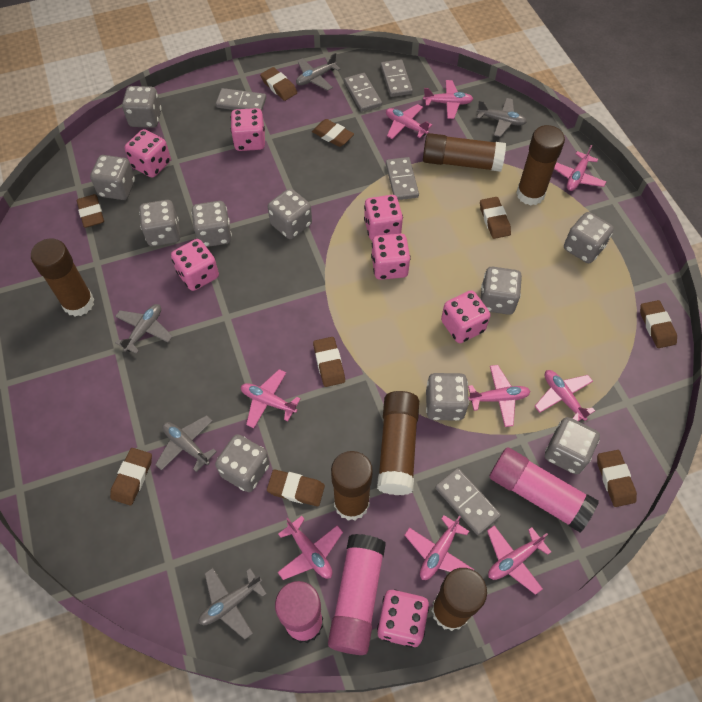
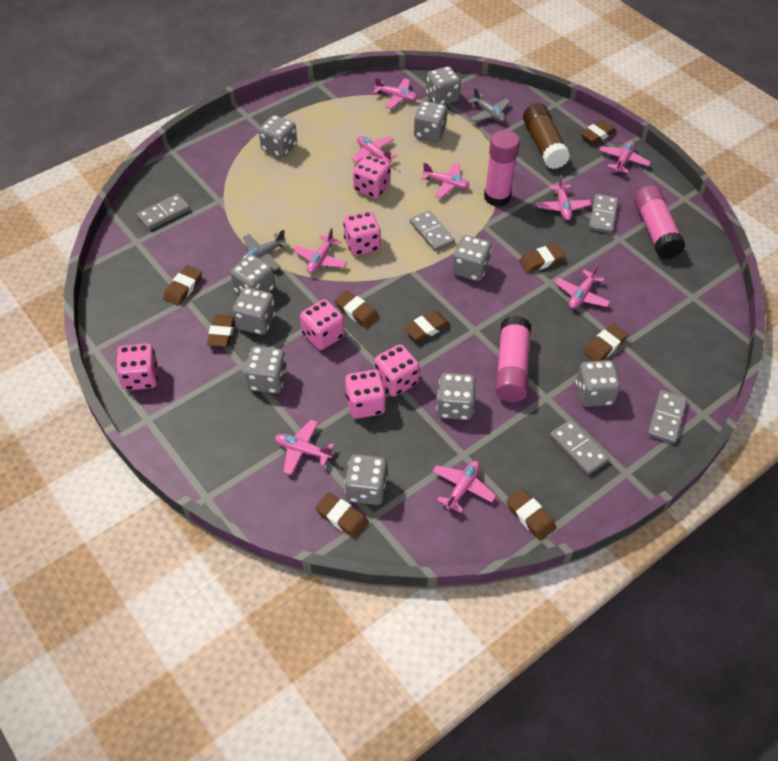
brown glue stick: 6 -> 1
grey plane: 5 -> 2
pink dice: 7 -> 6

